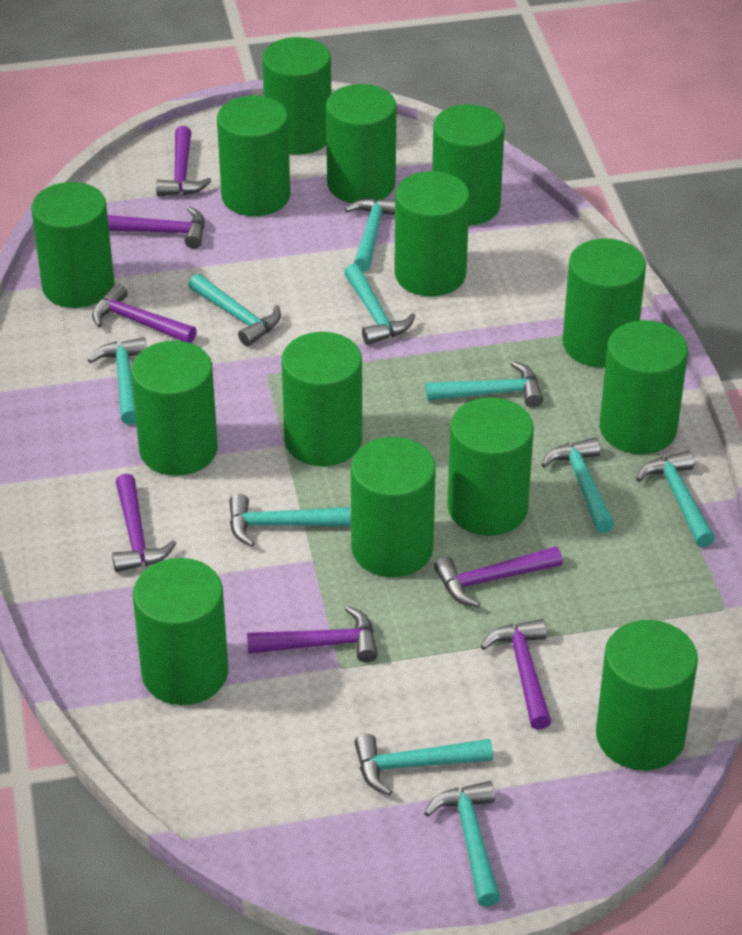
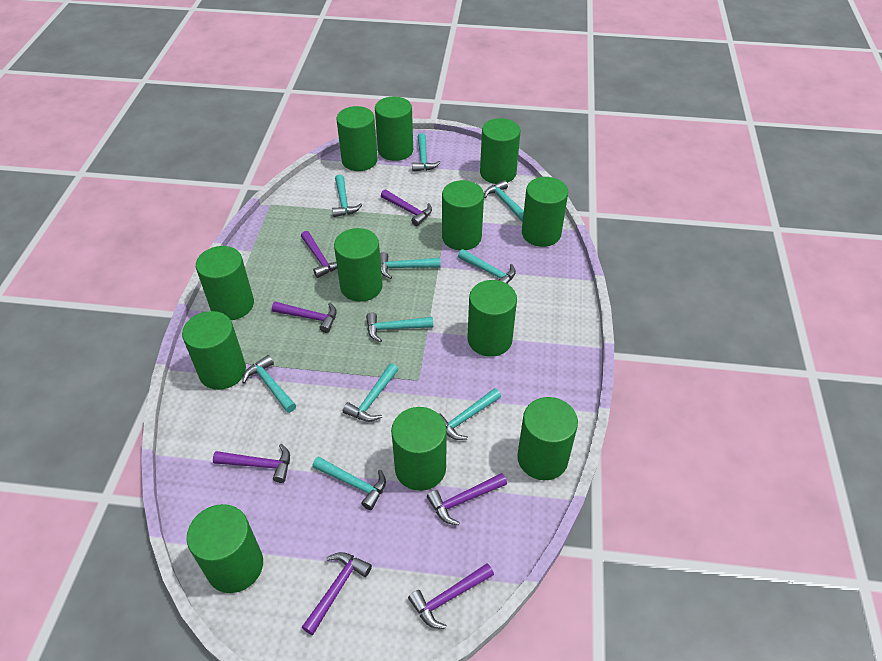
green cylinder: 14 -> 12

